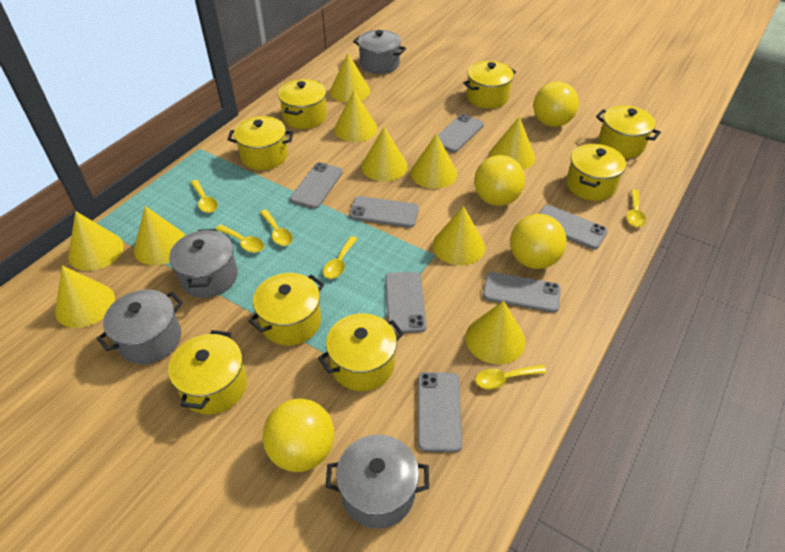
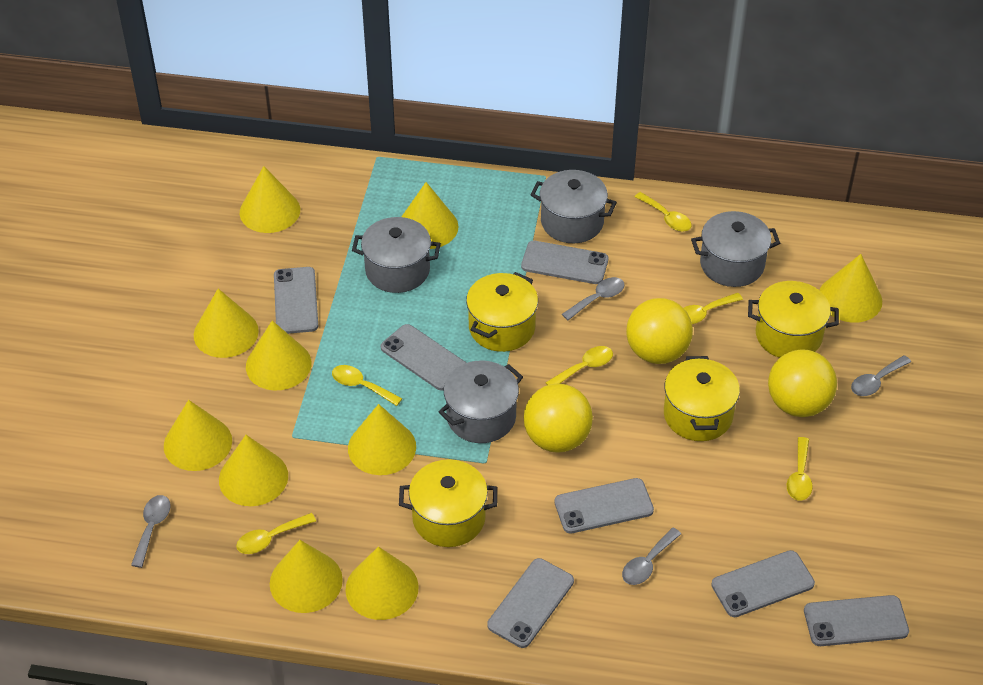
grey spoon: 0 -> 4
yellow ball: 4 -> 3
yellow pot: 8 -> 4

